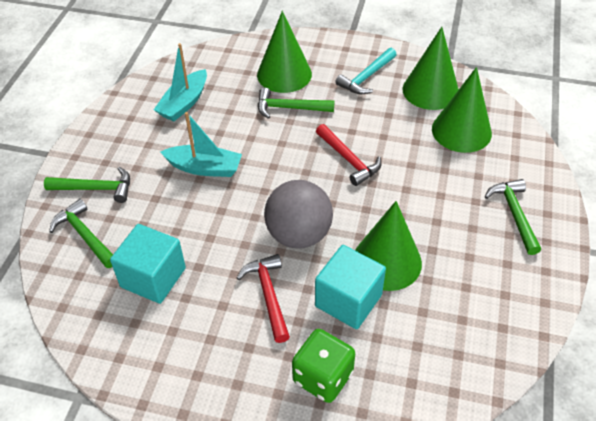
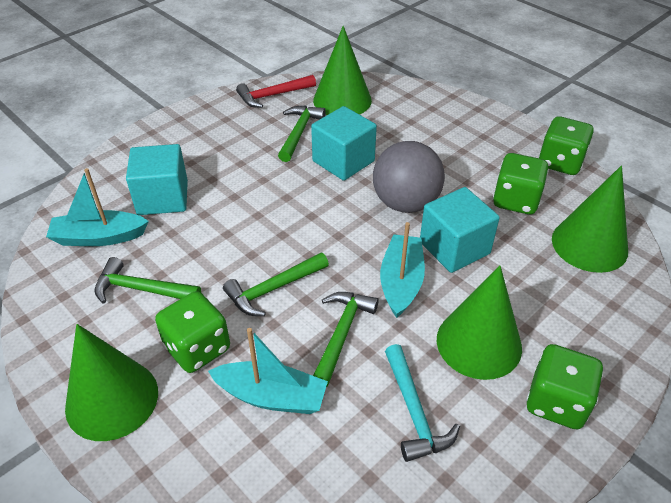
green dice: 1 -> 4
red hammer: 2 -> 1
turquoise boat: 2 -> 3
turquoise cube: 2 -> 3

